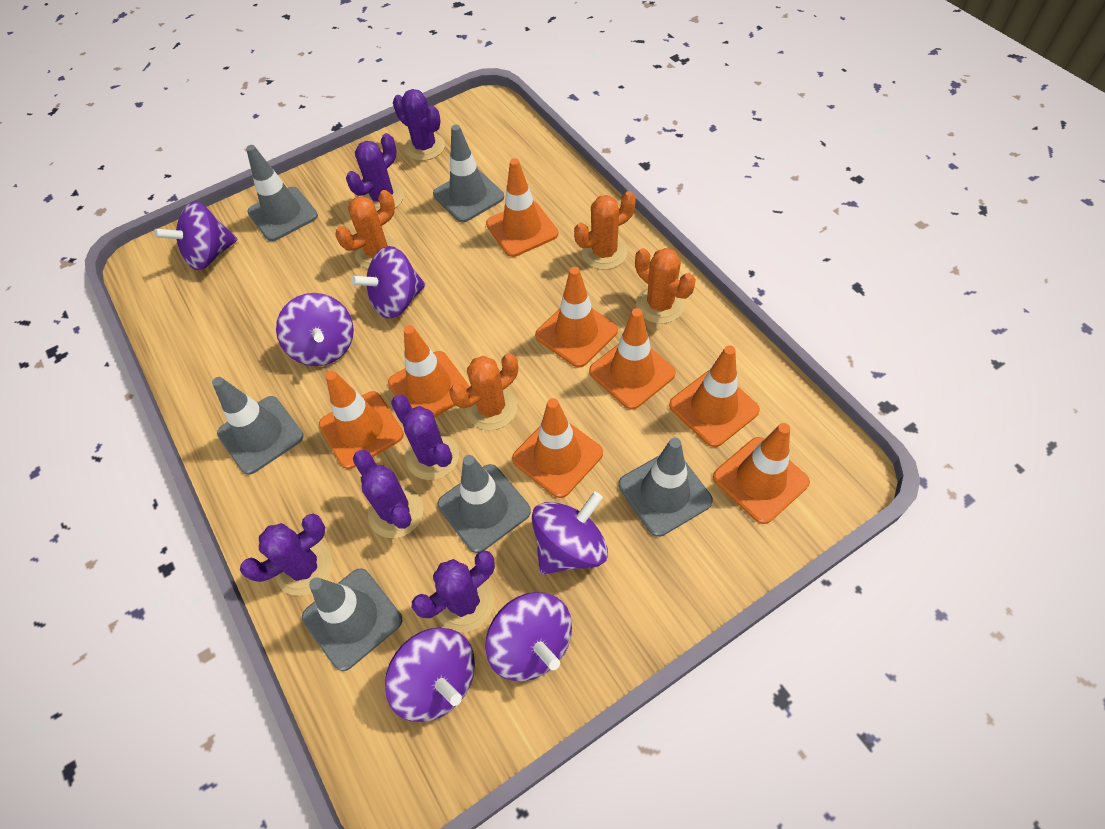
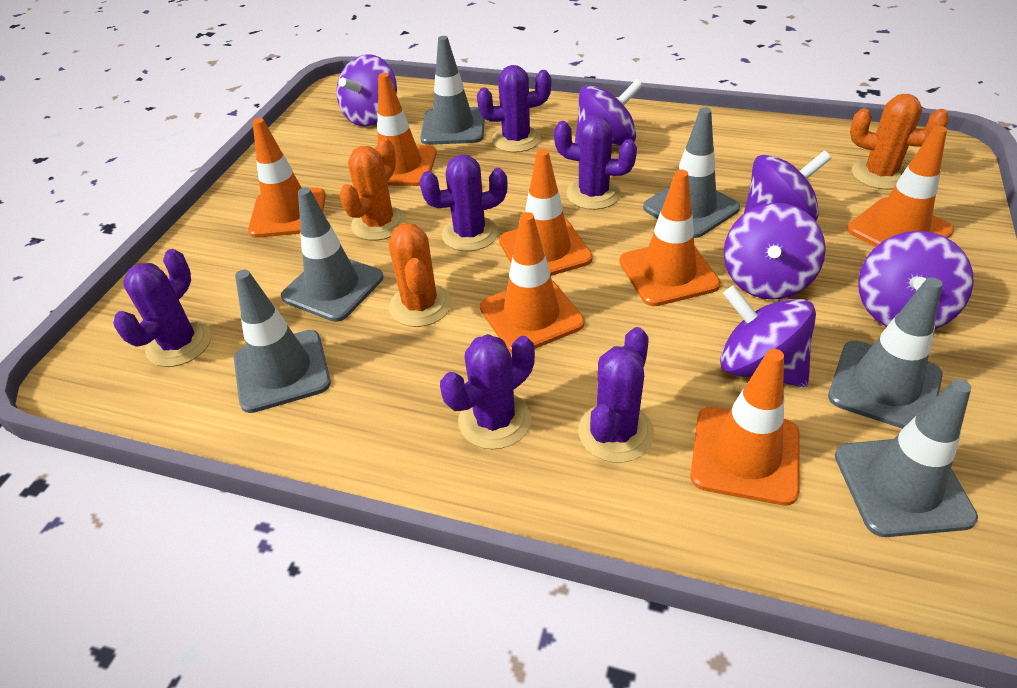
orange cactus: 4 -> 3
orange traffic cone: 8 -> 7

